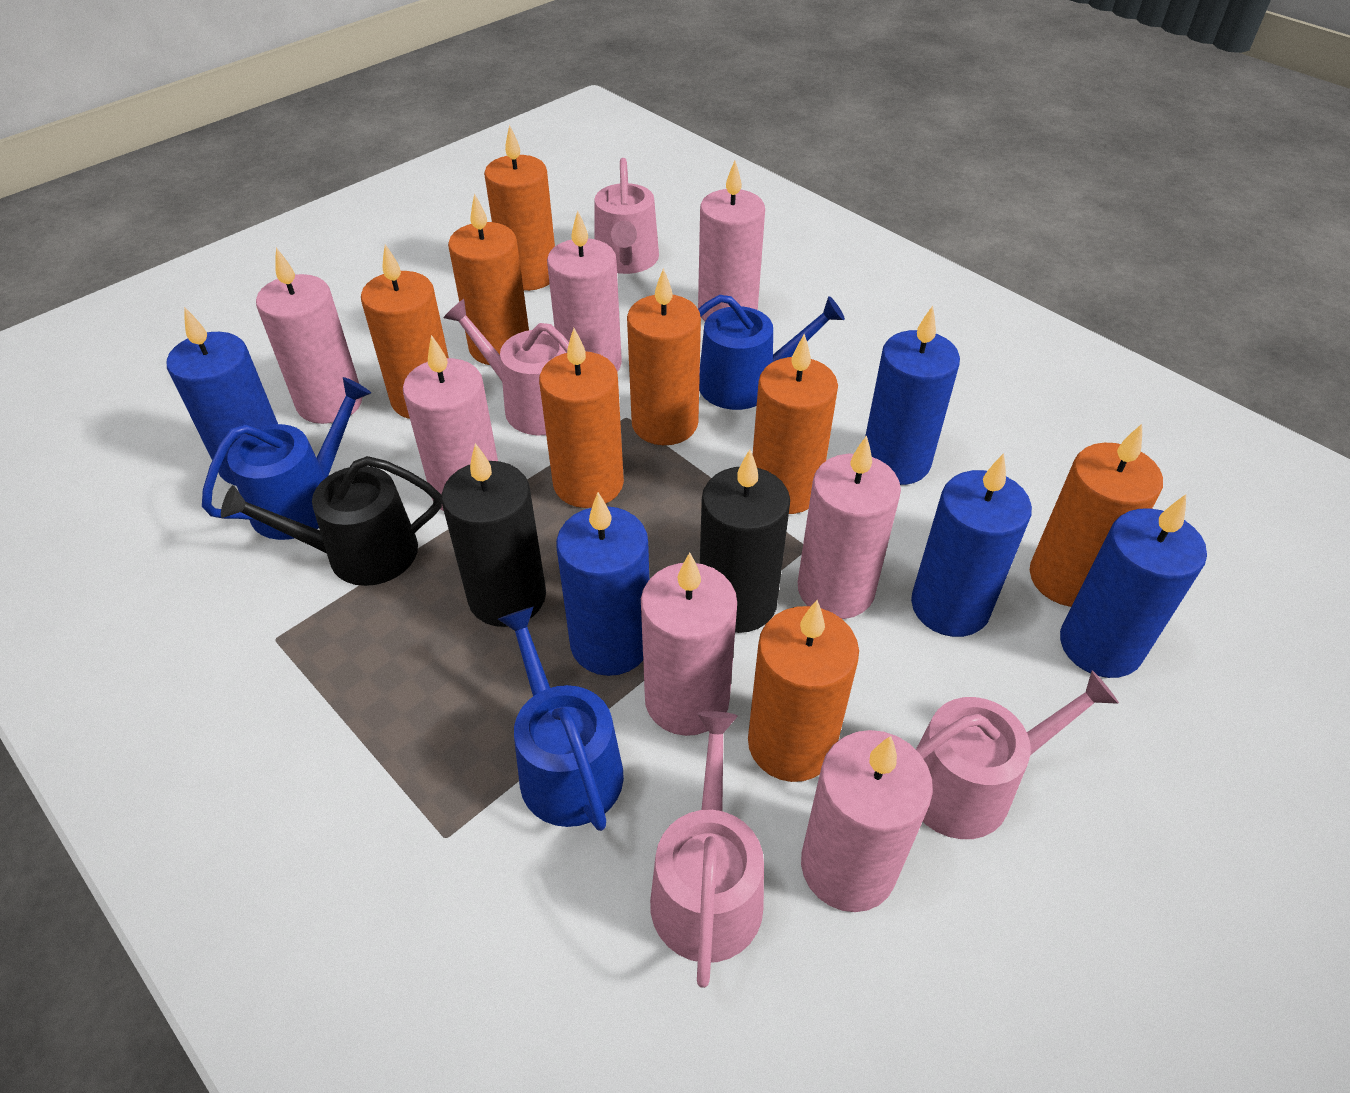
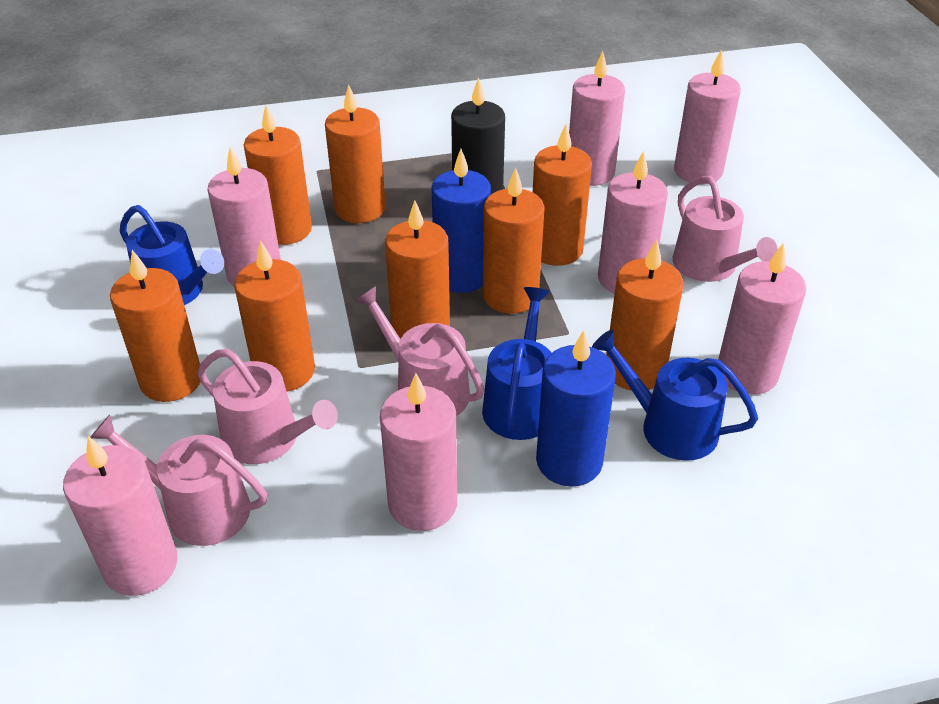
black candle: 2 -> 1
black watering can: 1 -> 0
blue candle: 5 -> 2

